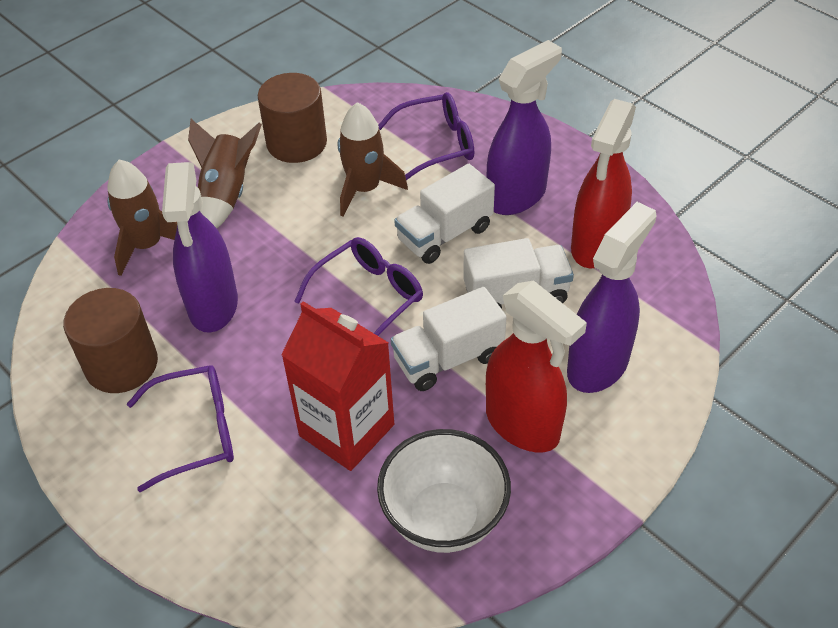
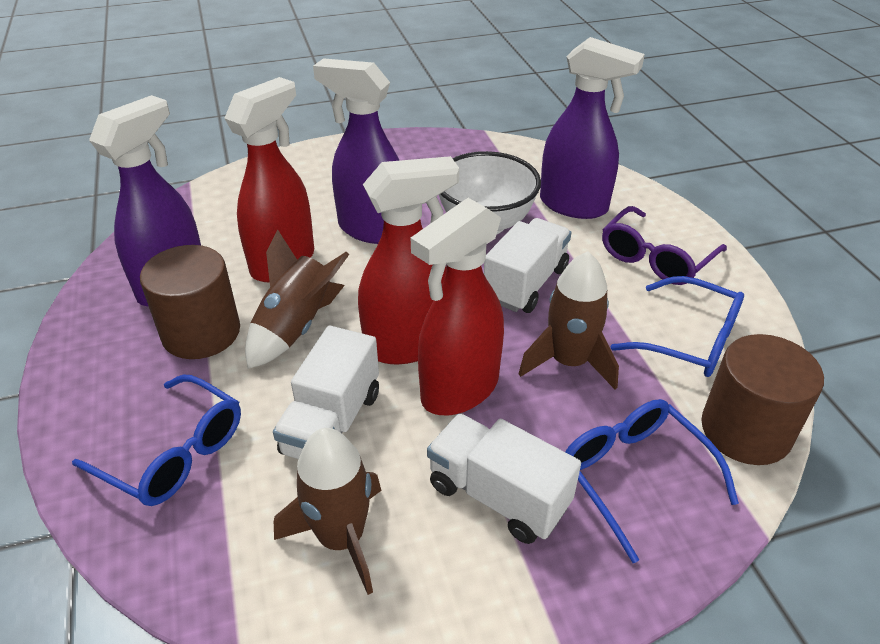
blue glasses: 0 -> 3
purple glasses: 3 -> 1
red carton: 1 -> 0
red spray bottle: 2 -> 3

